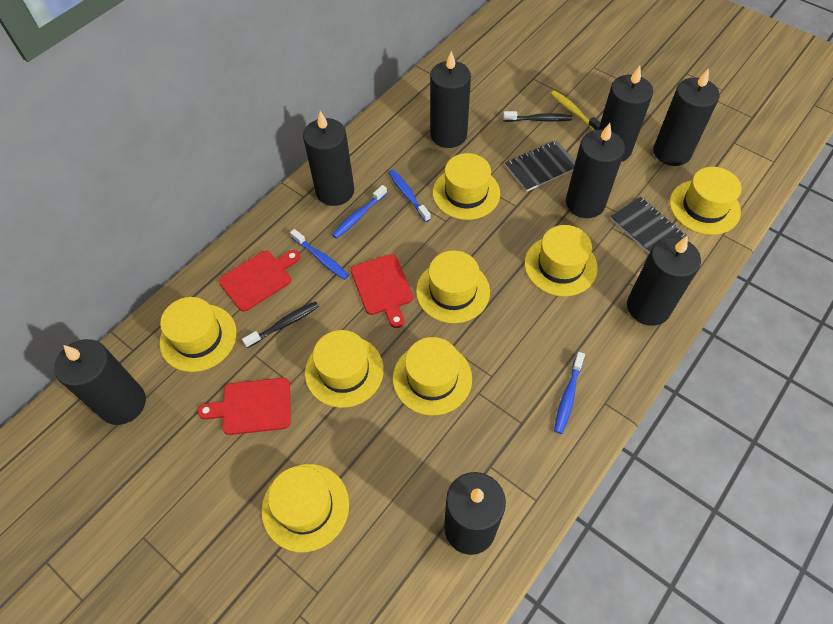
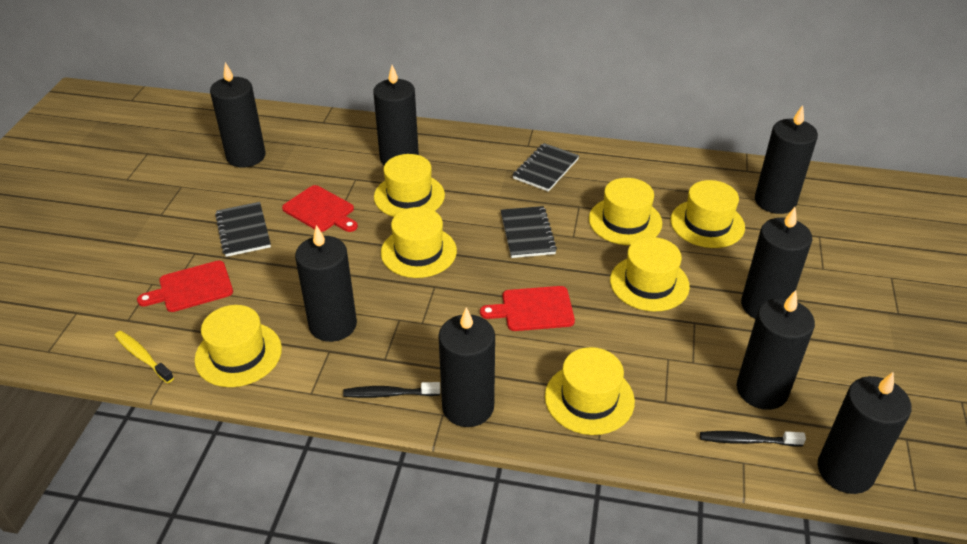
black notebook: 2 -> 3
blue toothbrush: 4 -> 0
yellow hat: 8 -> 7

